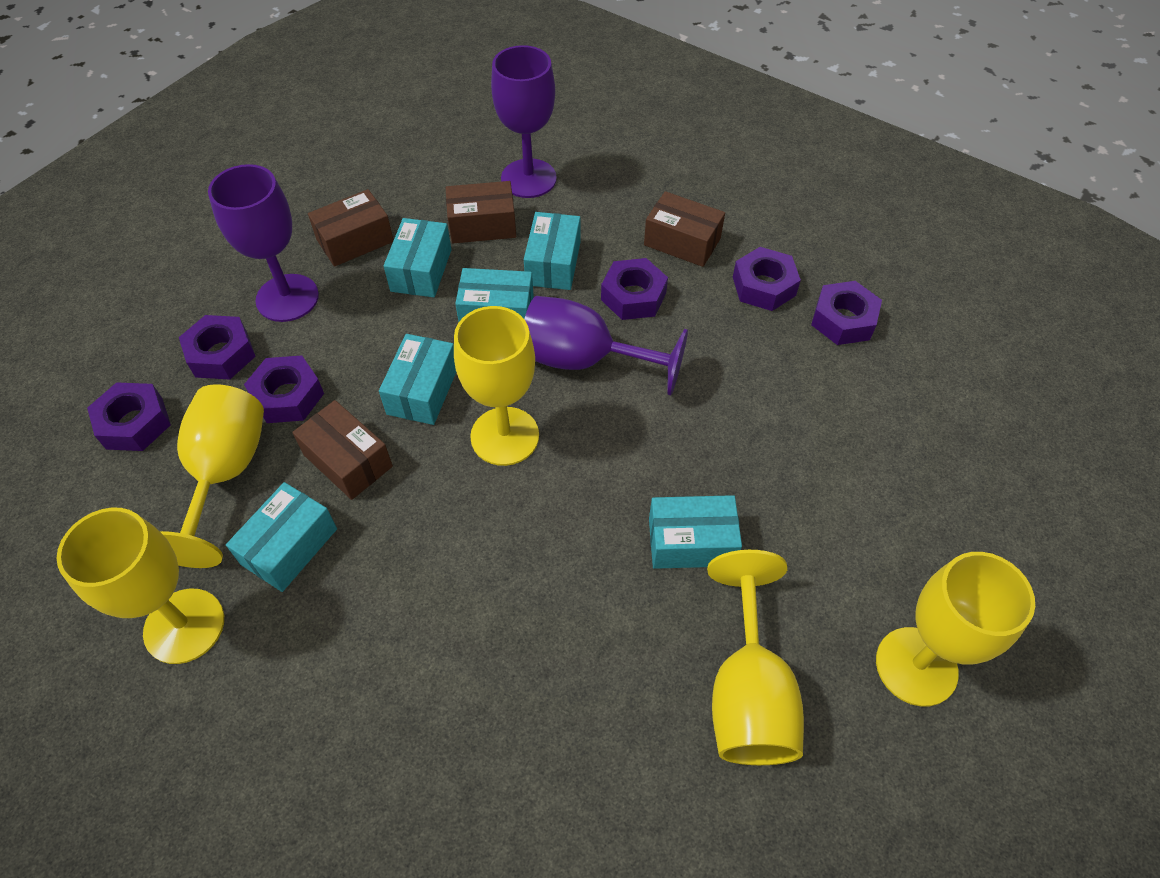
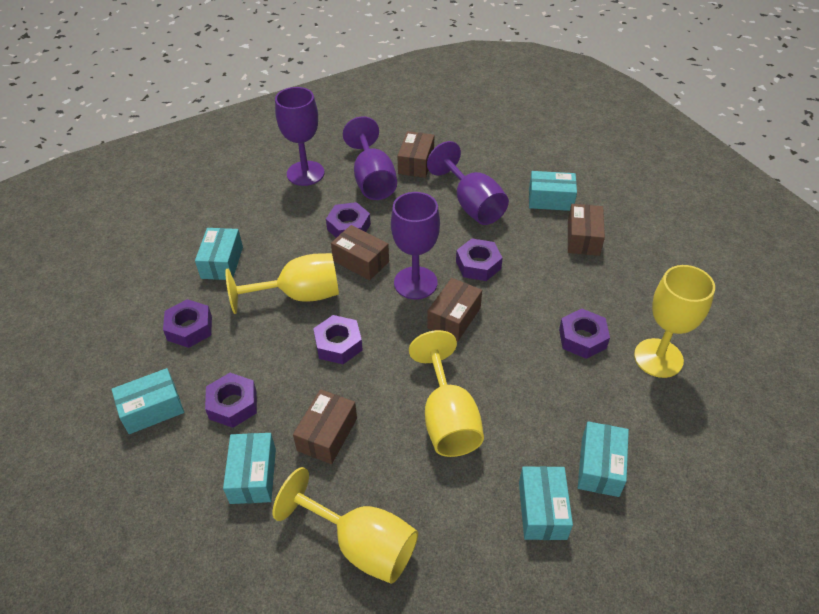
brown box: 4 -> 5
purple goblet: 3 -> 4
yellow goblet: 5 -> 4

